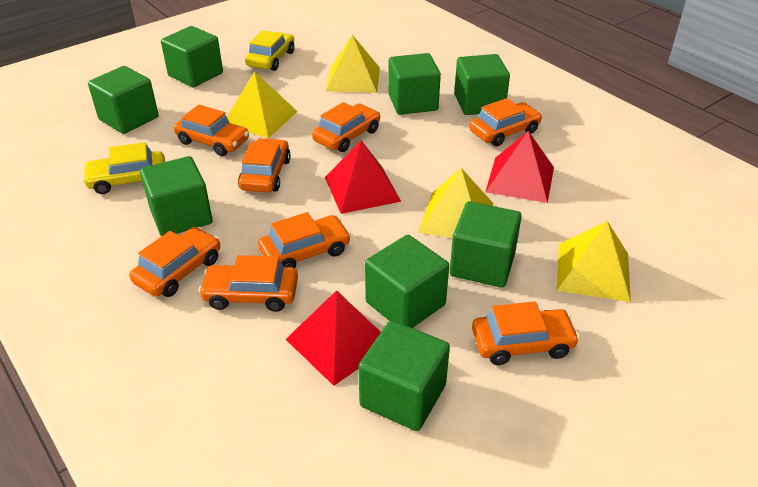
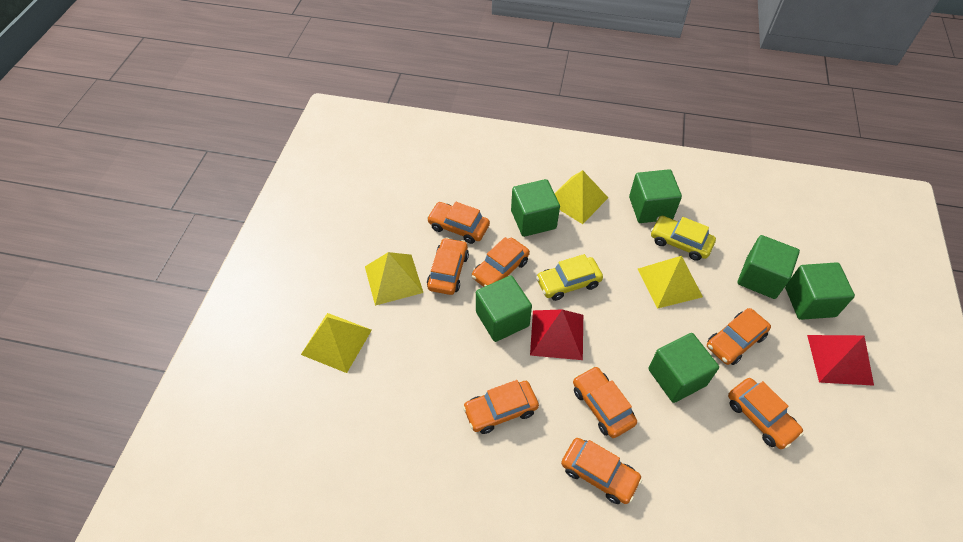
green cube: 8 -> 6
red pyramid: 3 -> 2

